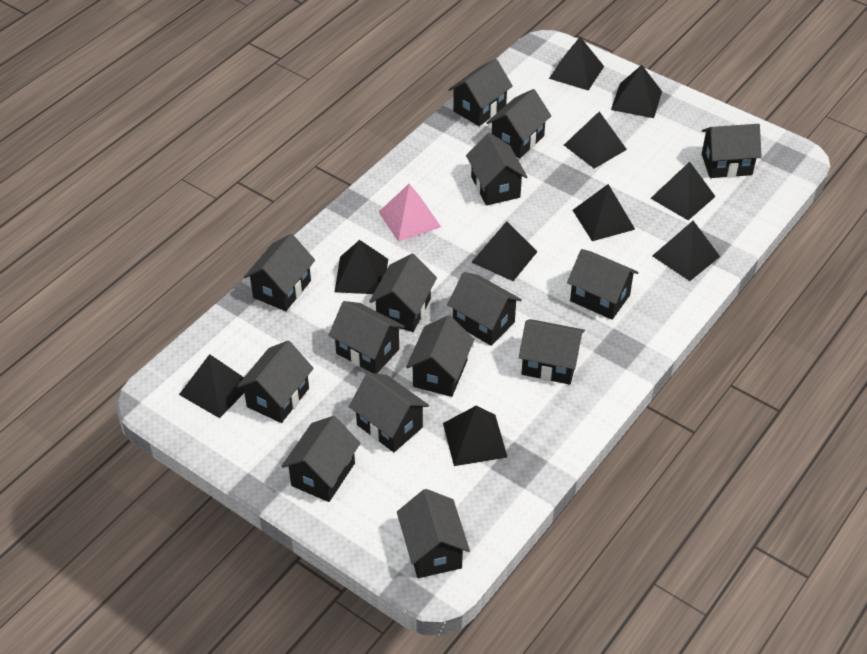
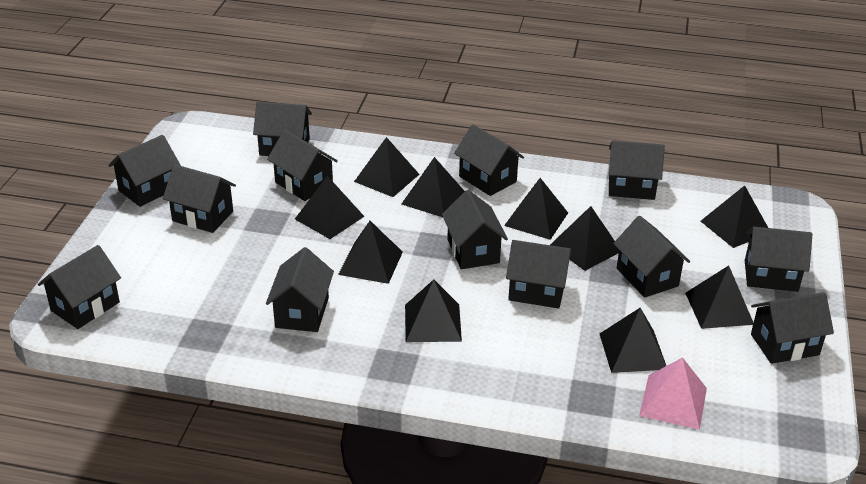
black house: 15 -> 13

